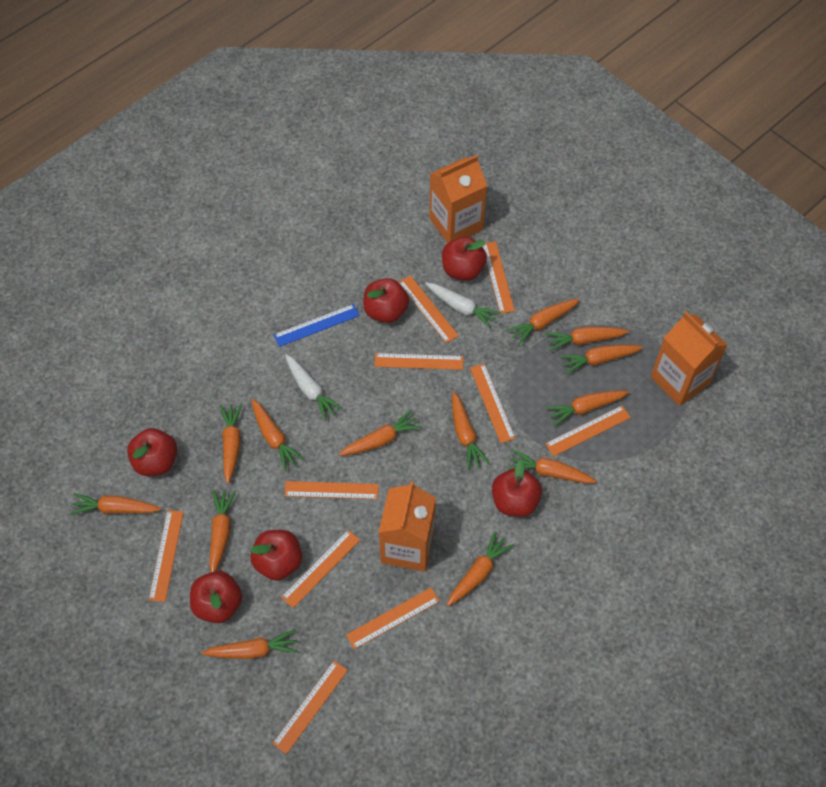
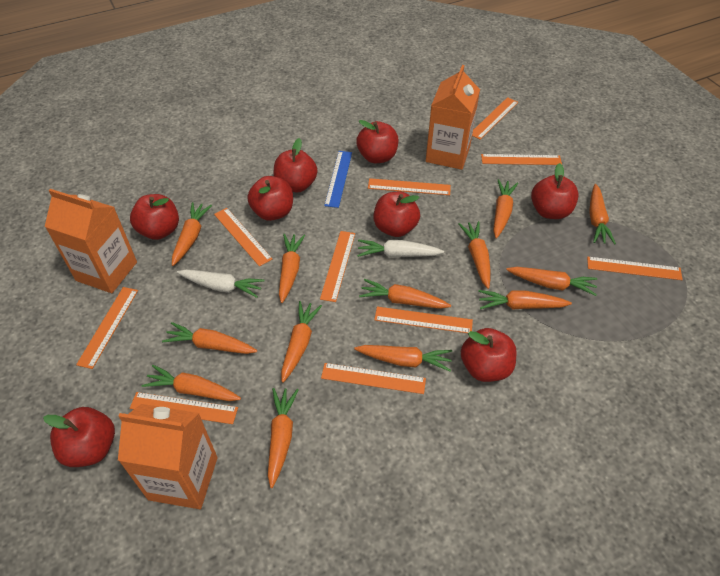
red apple: 6 -> 8

